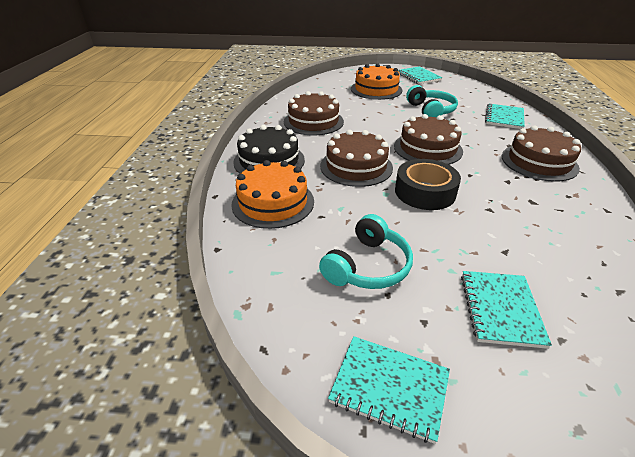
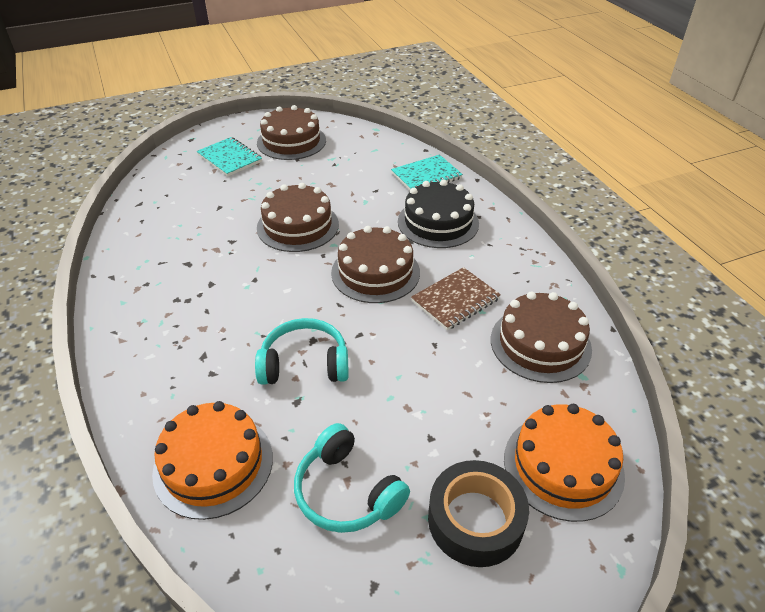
brown notebook: 0 -> 1
turquoise notebook: 4 -> 2

